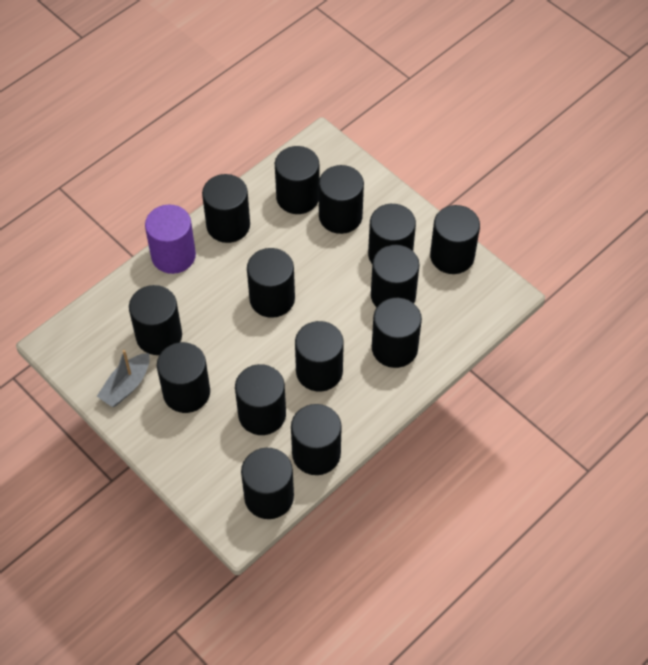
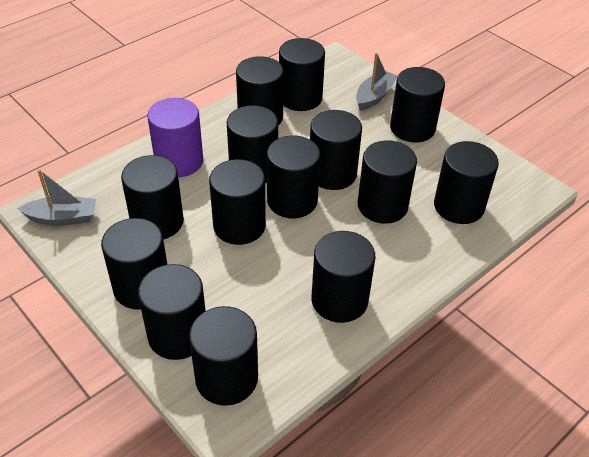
grey boat: 1 -> 2

